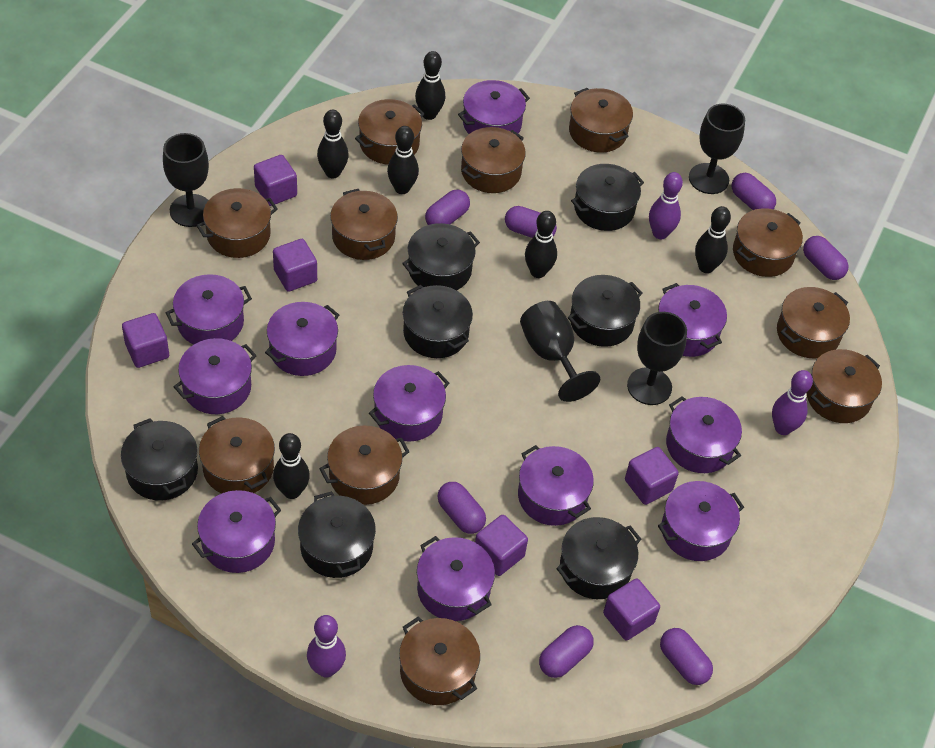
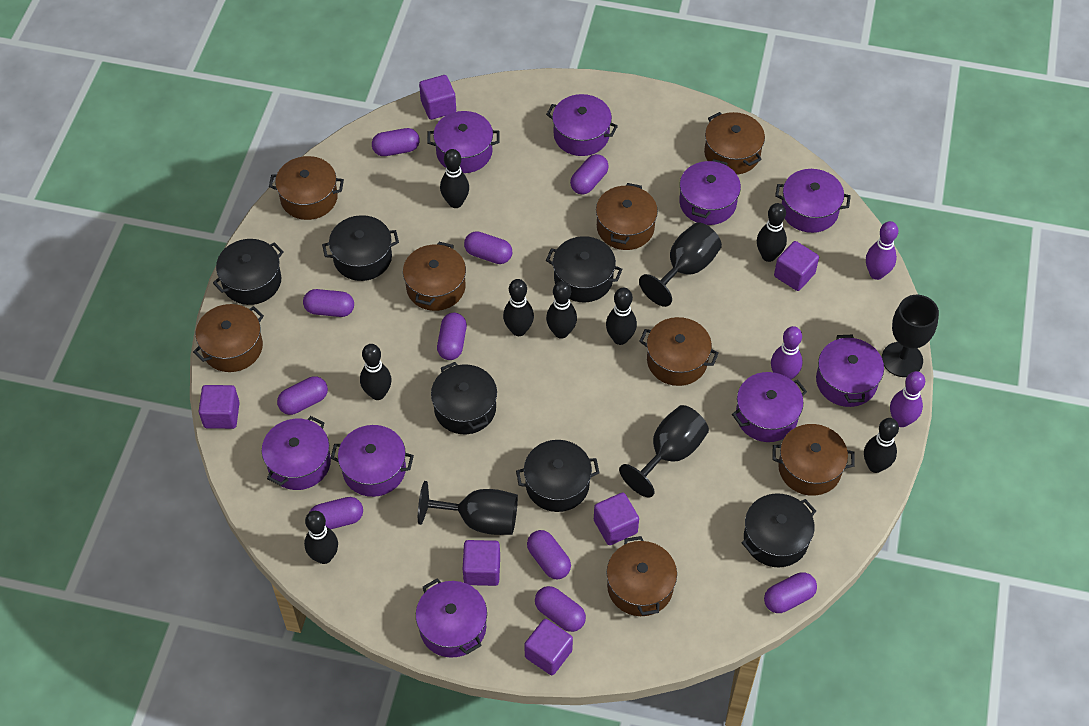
black bowling pin: 6 -> 8
black pot: 7 -> 6
brown pot: 11 -> 8
purple capsule: 7 -> 10
purple pot: 11 -> 9

